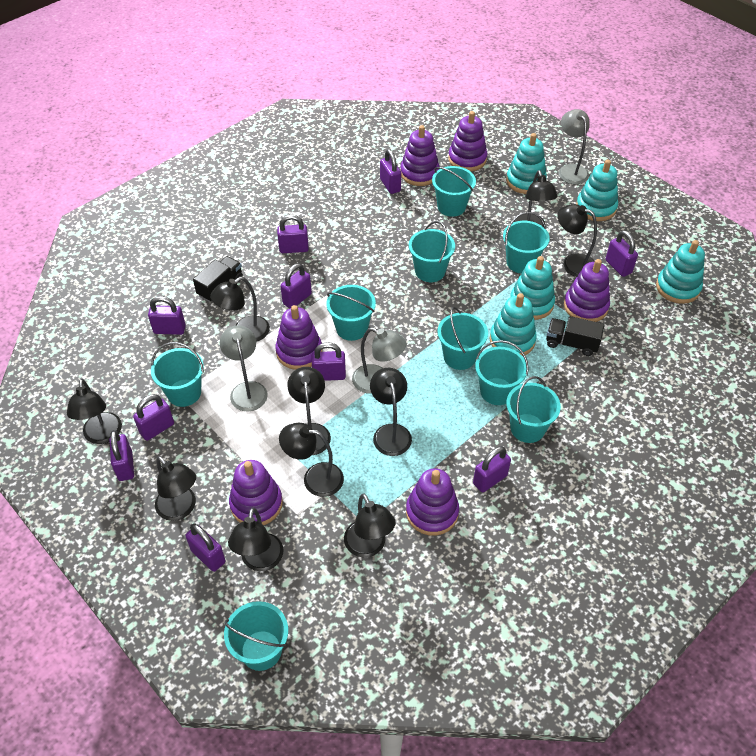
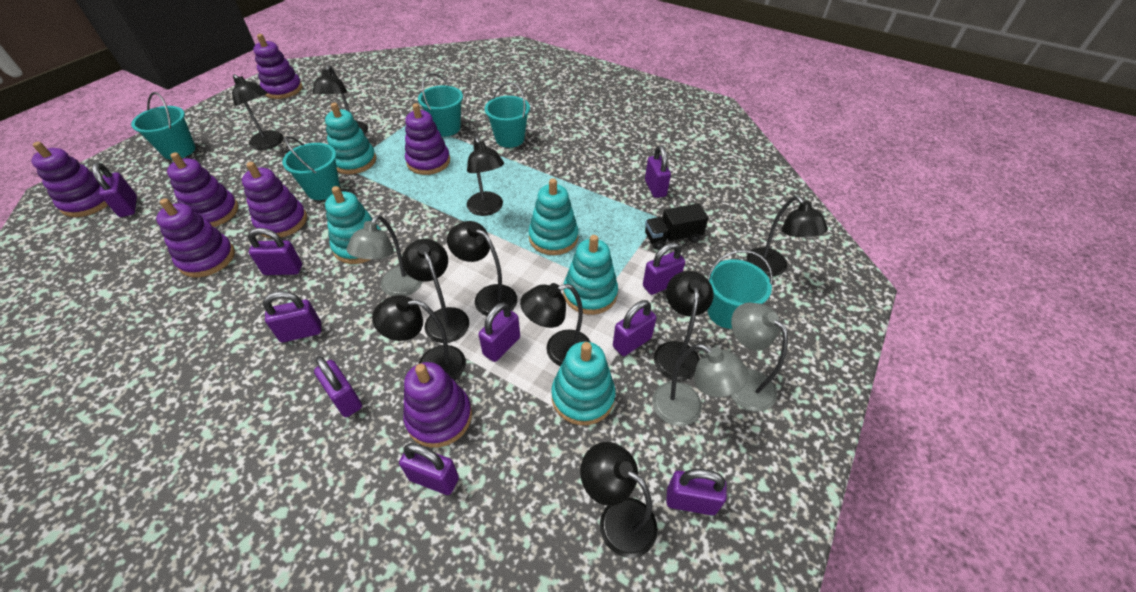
black truck: 2 -> 1
purple stacking toy: 6 -> 7
turquoise bucket: 9 -> 5

